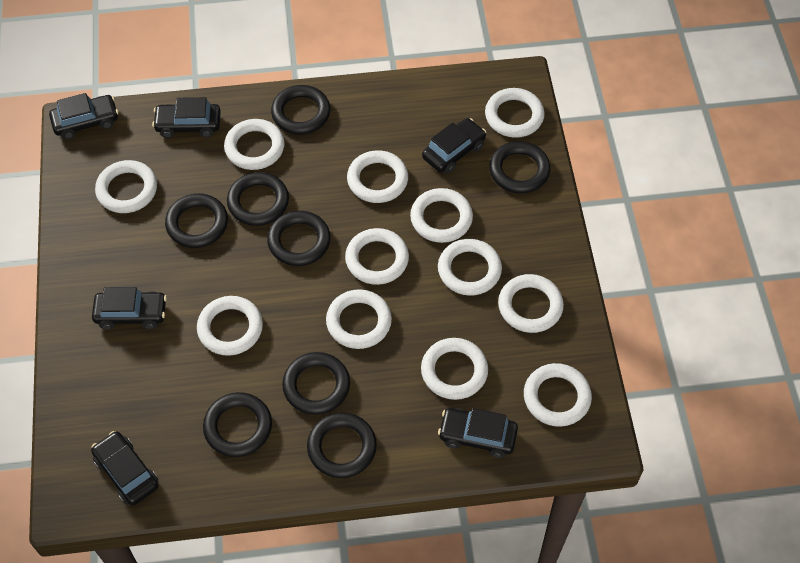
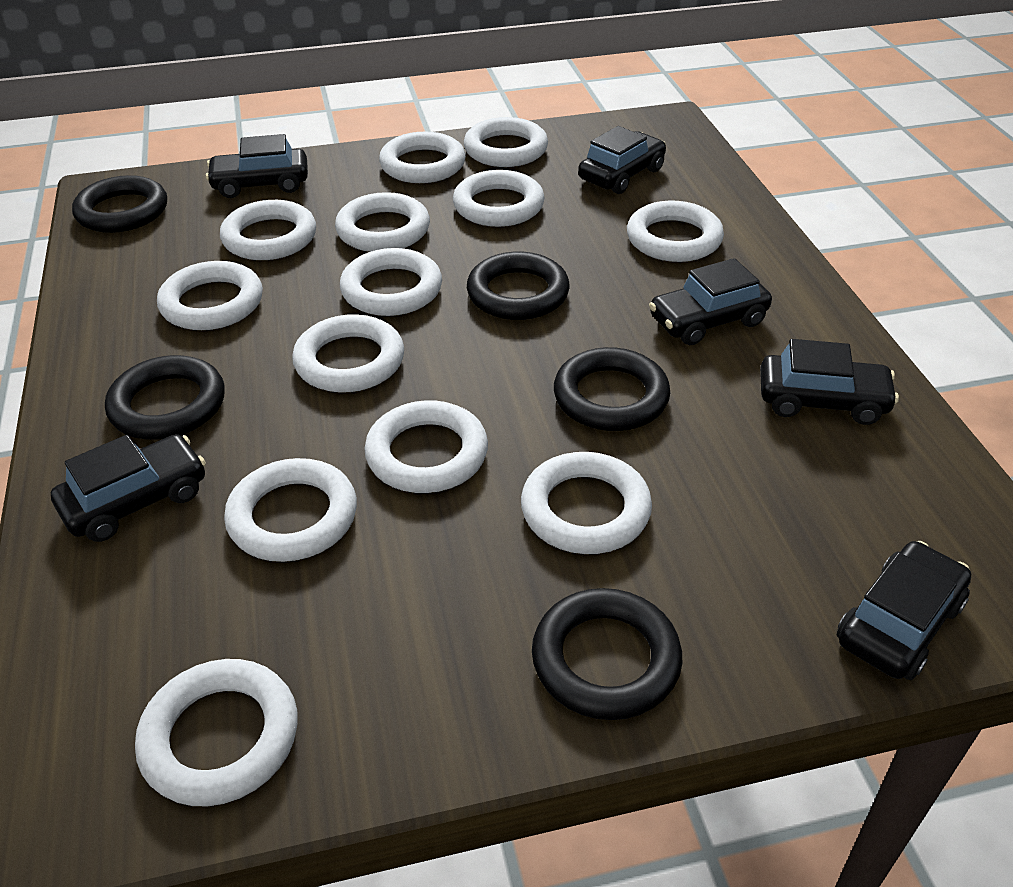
black ring: 8 -> 5
white ring: 12 -> 13

